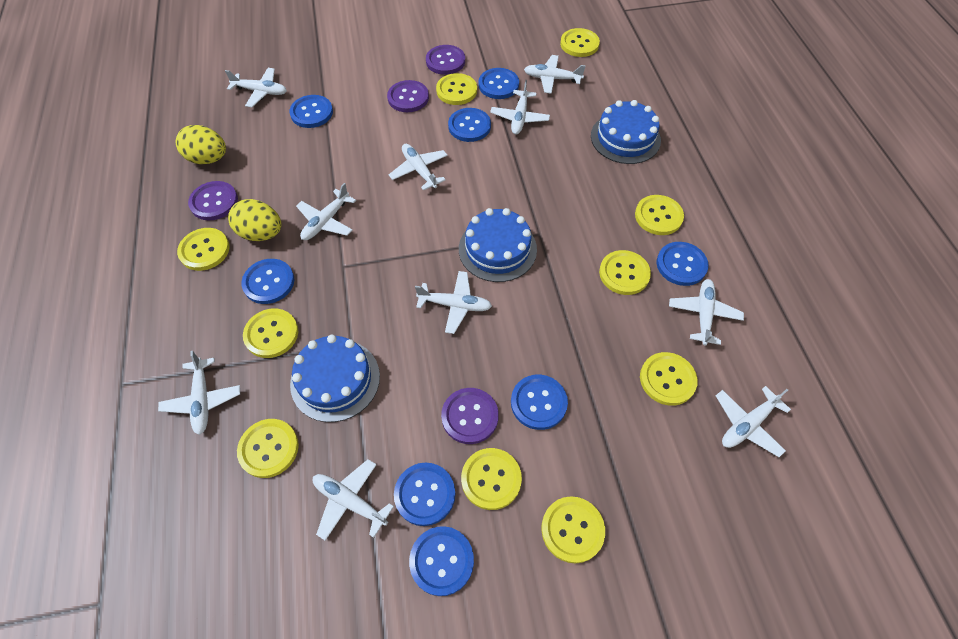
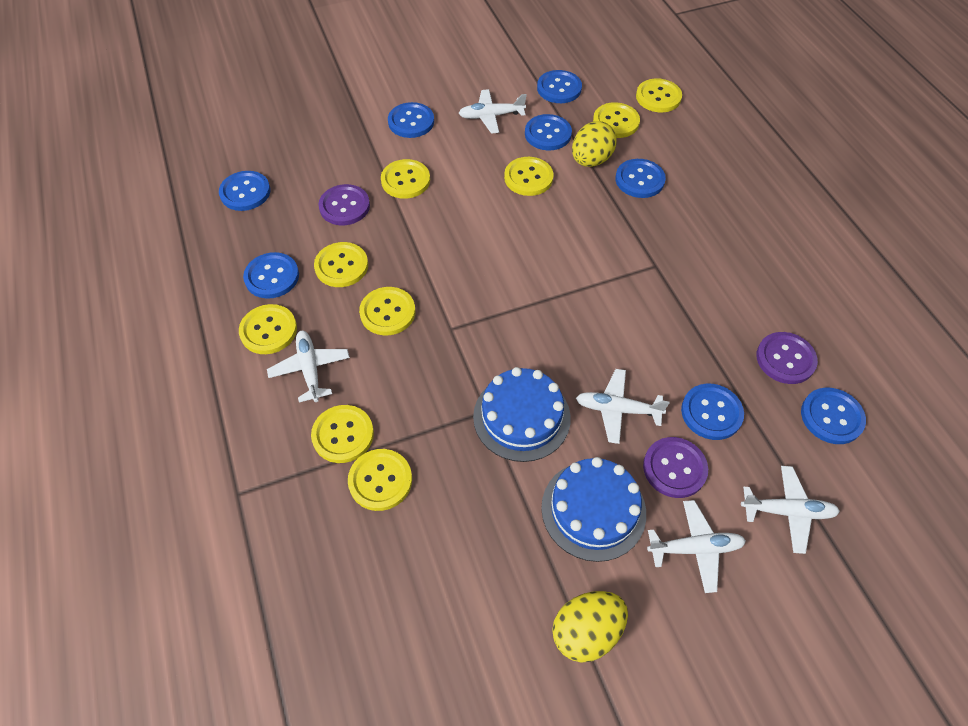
blue cake: 3 -> 2
purple button: 4 -> 3
white plane: 10 -> 5
yellow button: 10 -> 9

